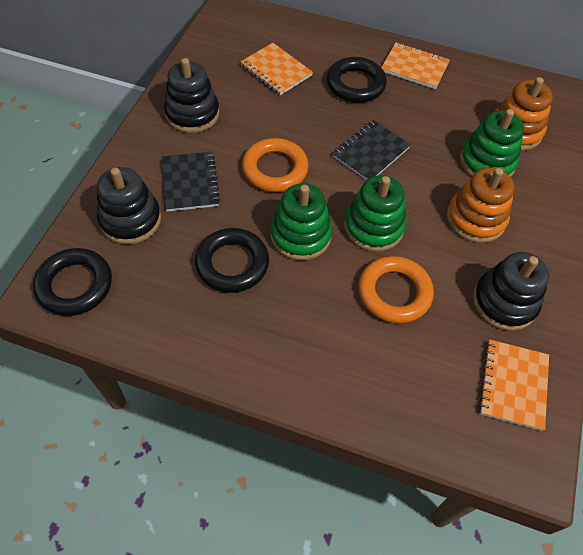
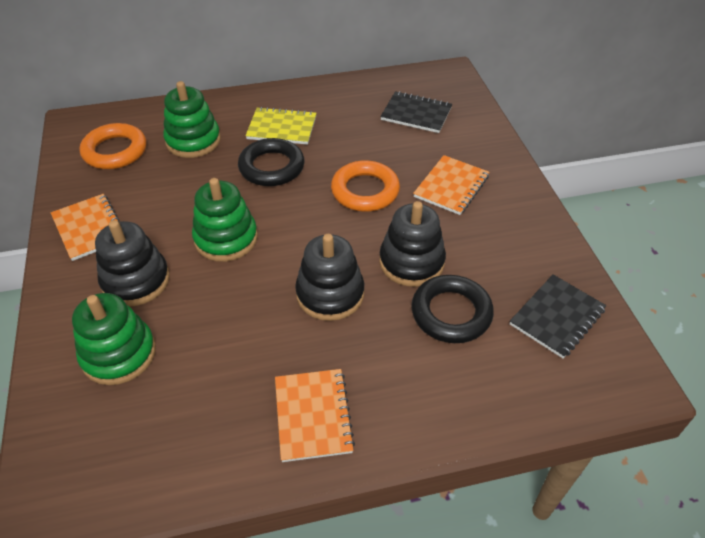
black ring: 3 -> 2
orange stacking toy: 2 -> 0
yellow notebook: 0 -> 1

